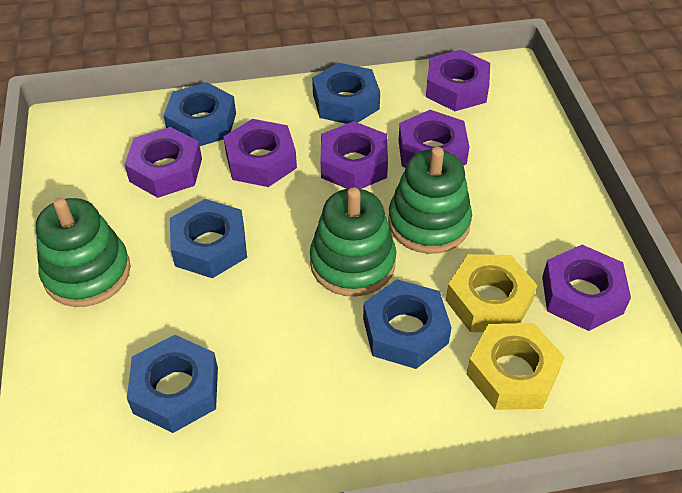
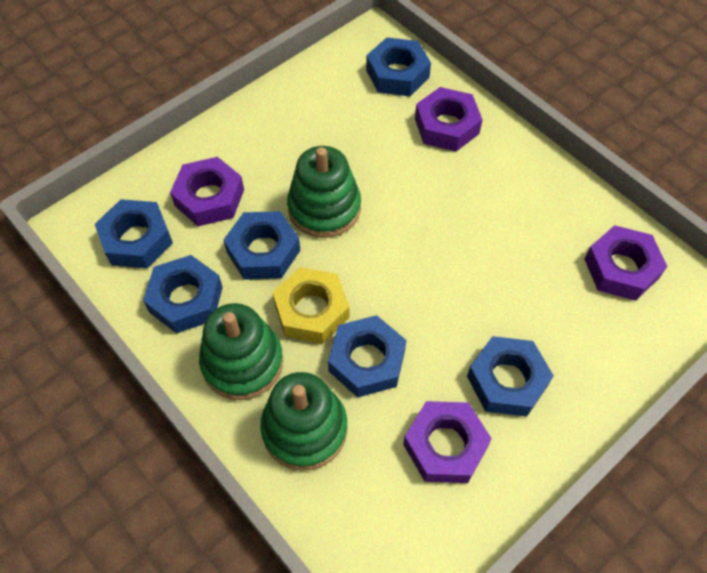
blue nut: 5 -> 6
purple nut: 6 -> 4
yellow nut: 2 -> 1

